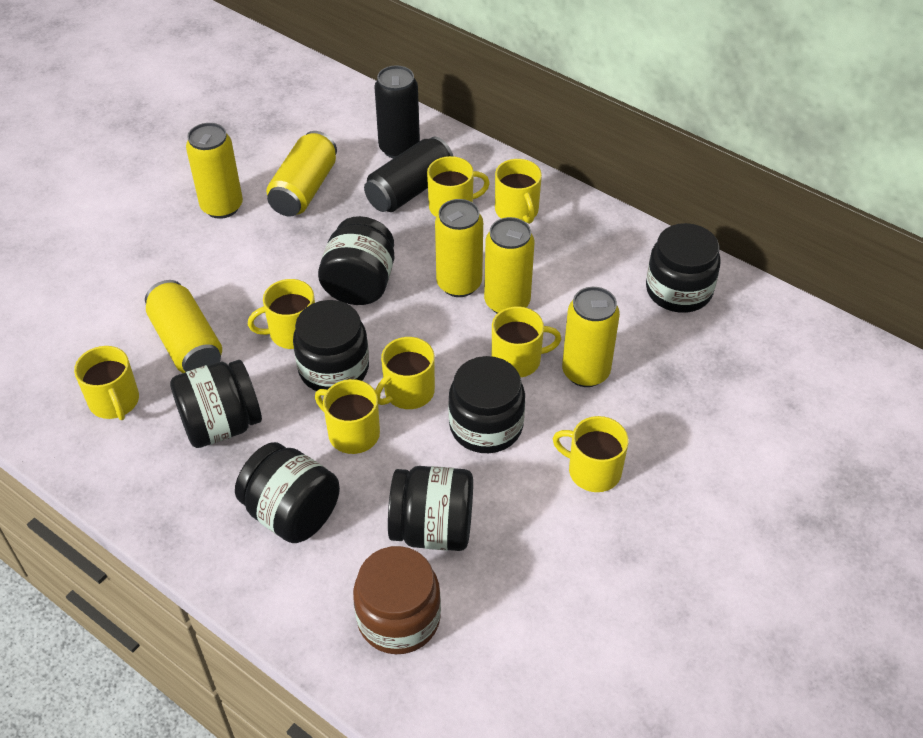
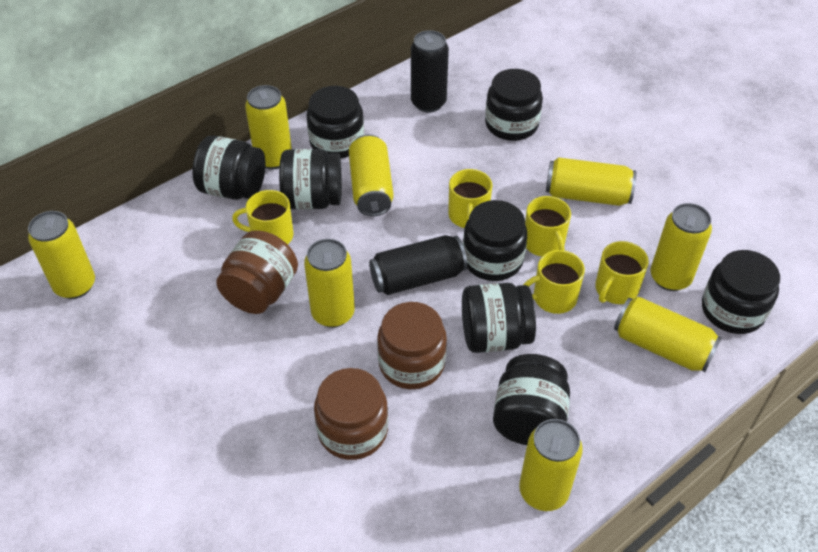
black jar: 7 -> 8
brown jar: 1 -> 3
yellow can: 6 -> 8
yellow mug: 8 -> 5

